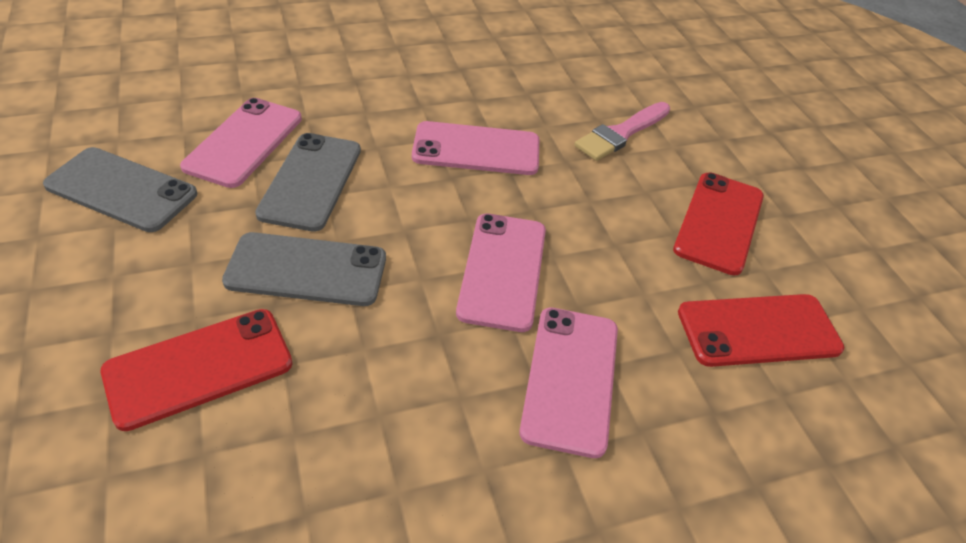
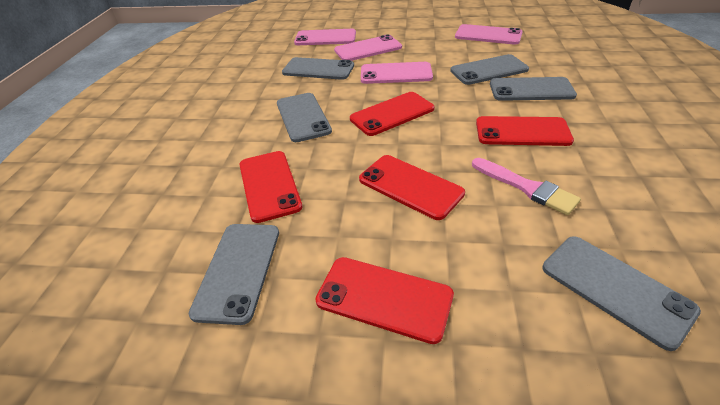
grey phone: 3 -> 6
red phone: 3 -> 5

